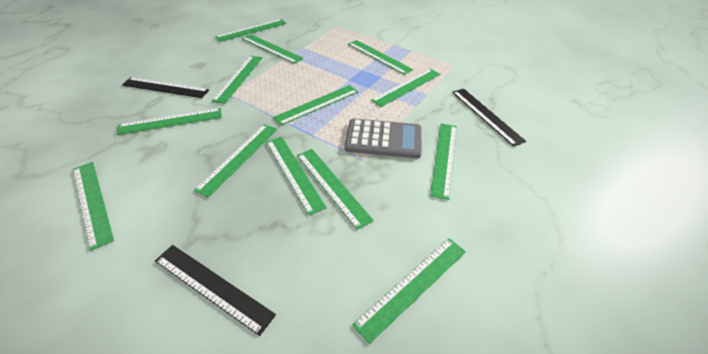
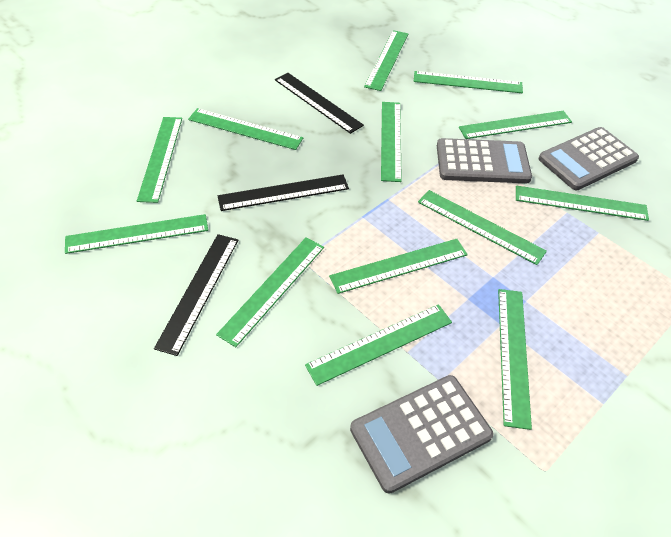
grey calculator: 1 -> 3

